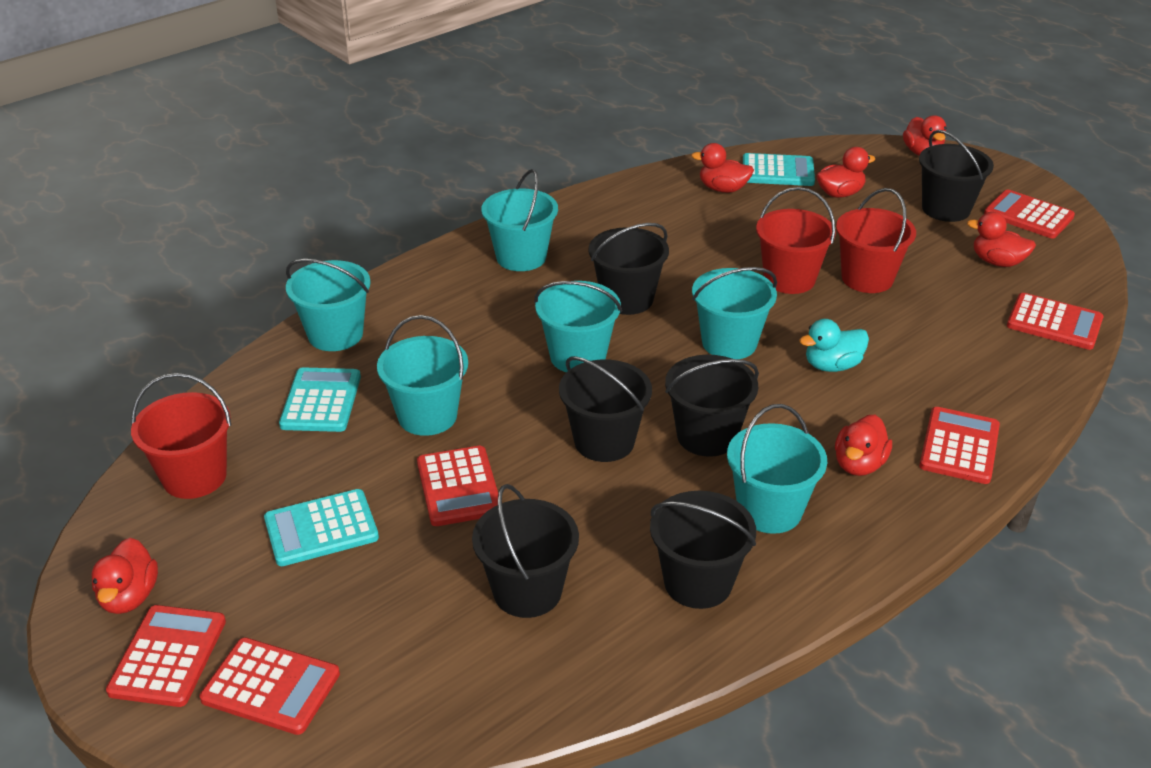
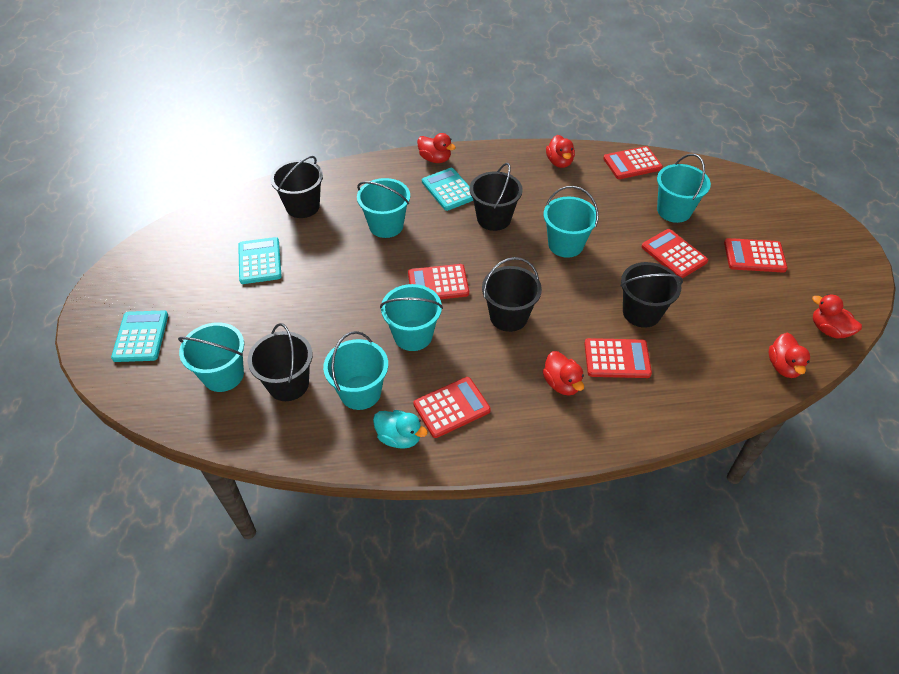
black bucket: 6 -> 5
red bucket: 3 -> 0
red duck: 6 -> 5

